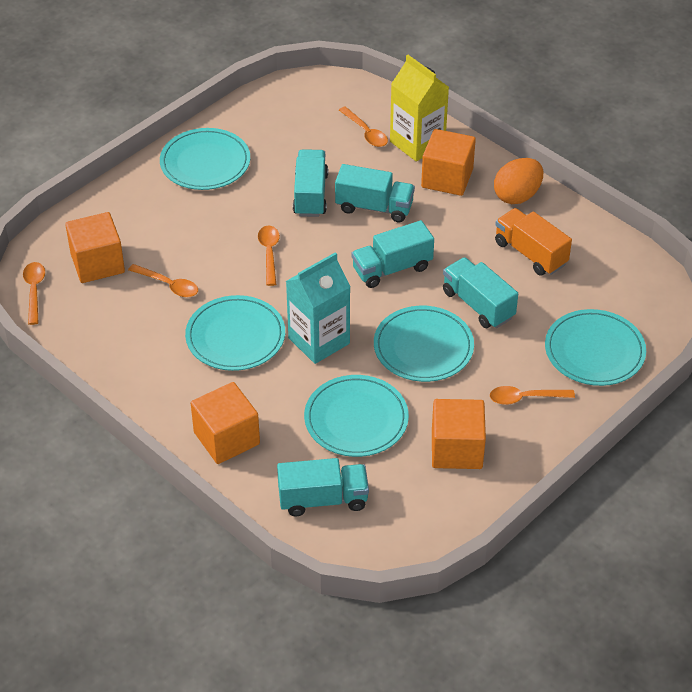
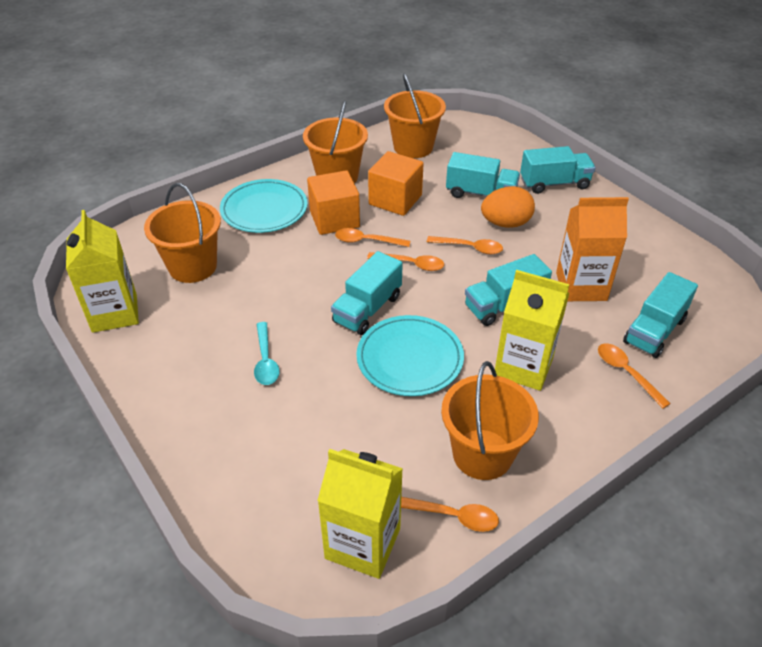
orange bucket: 0 -> 4
orange carton: 0 -> 1
orange cube: 4 -> 2
orange truck: 1 -> 0
turquoise carton: 1 -> 0
turquoise plate: 5 -> 2
turquoise spoon: 0 -> 1
yellow carton: 1 -> 3

